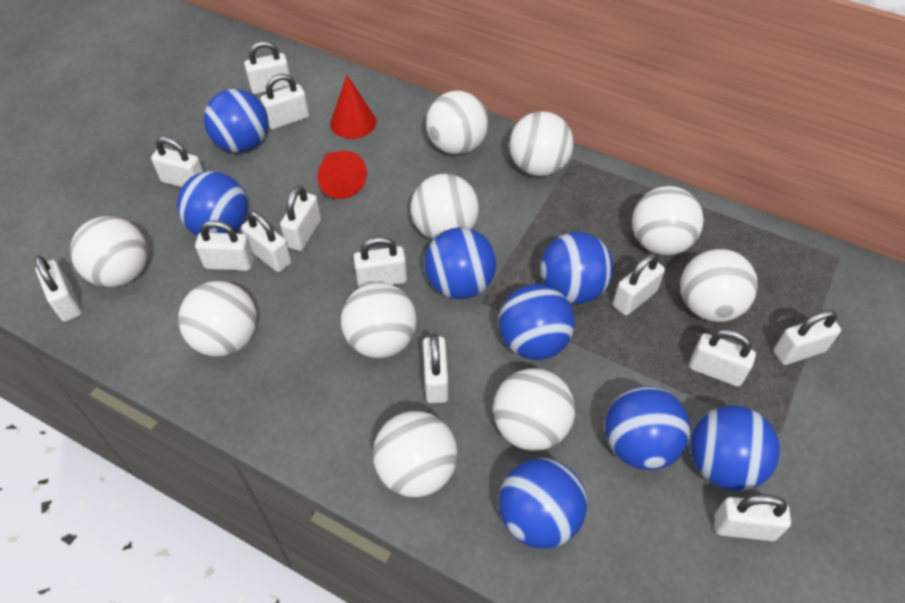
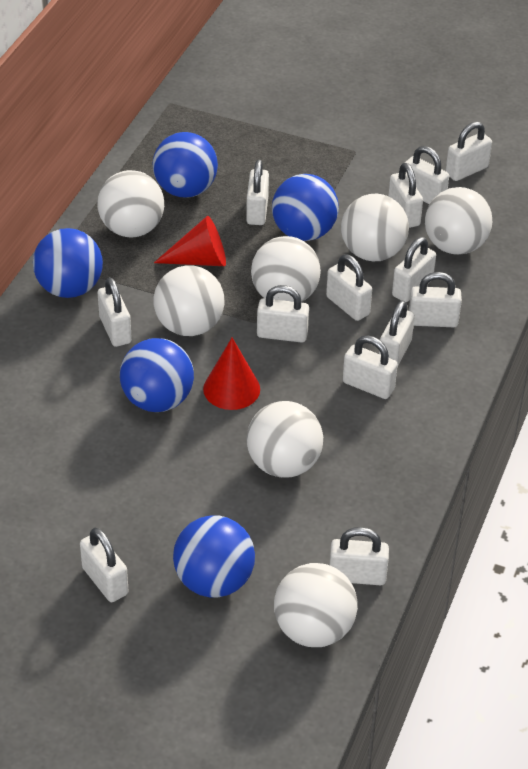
blue ball: 8 -> 5
white ball: 10 -> 7

